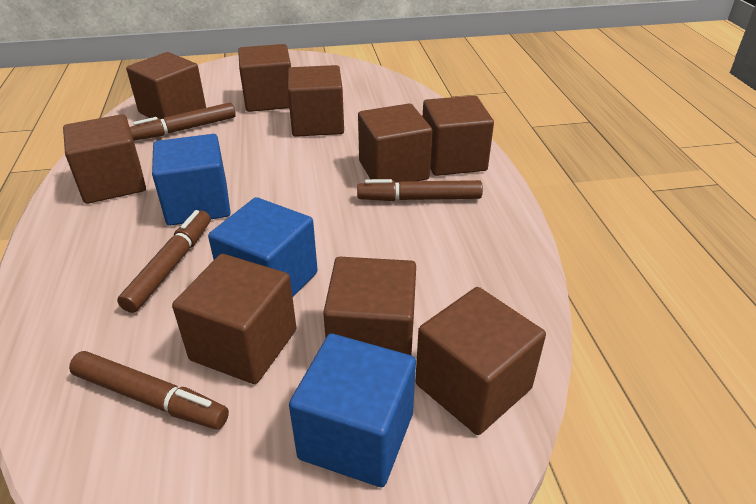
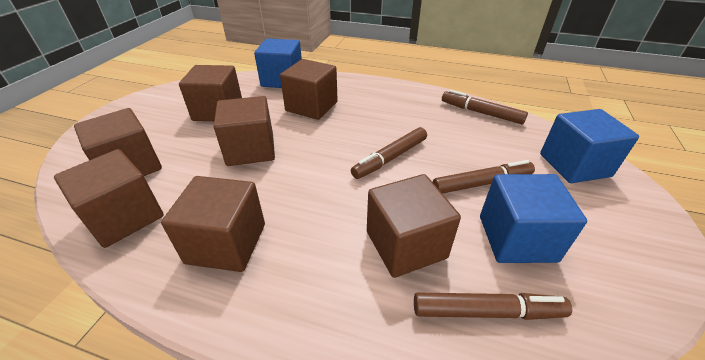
brown cube: 9 -> 7

